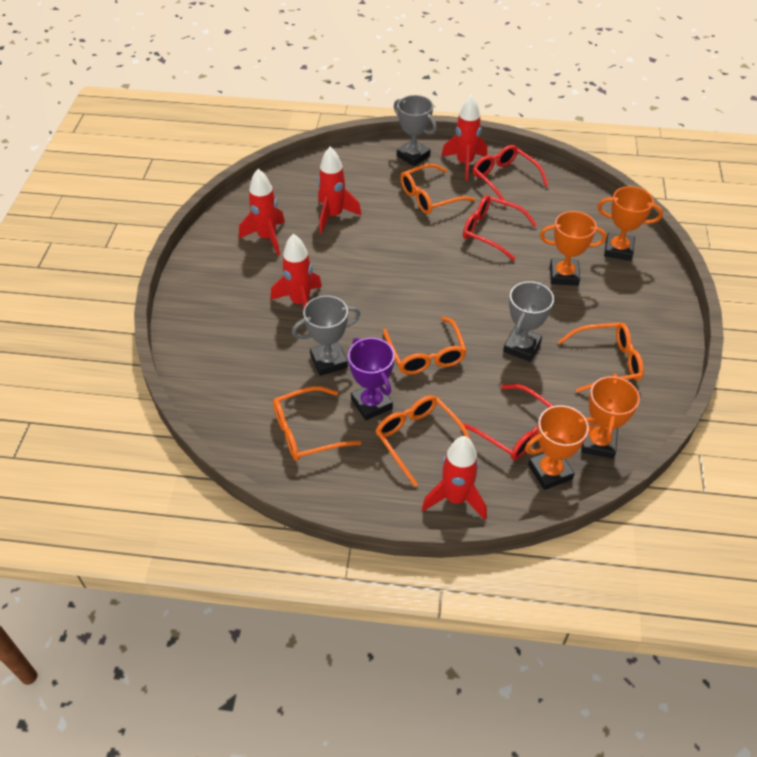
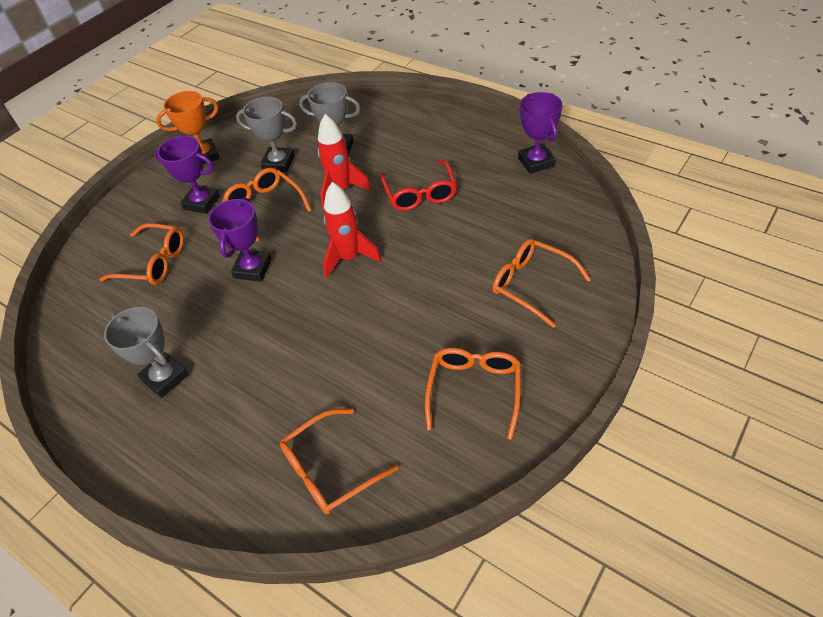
orange trophy: 4 -> 1
purple trophy: 1 -> 3
red glasses: 3 -> 1
red rocket: 5 -> 2

